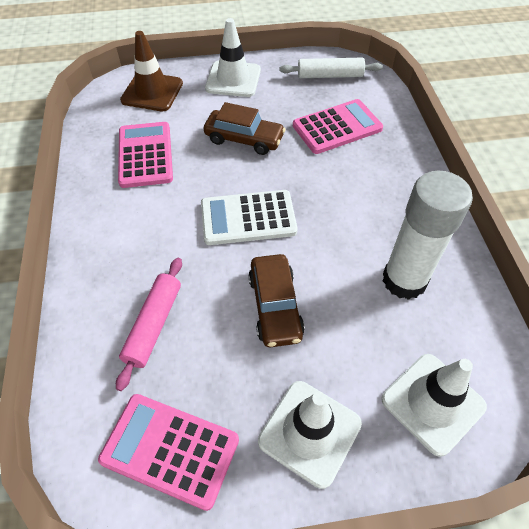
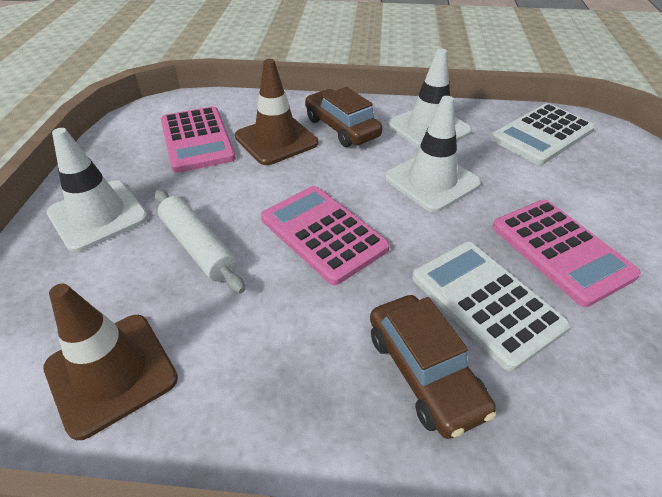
brown traffic cone: 1 -> 2
pink rolling pin: 1 -> 0
white calculator: 1 -> 2
white glue stick: 1 -> 0

